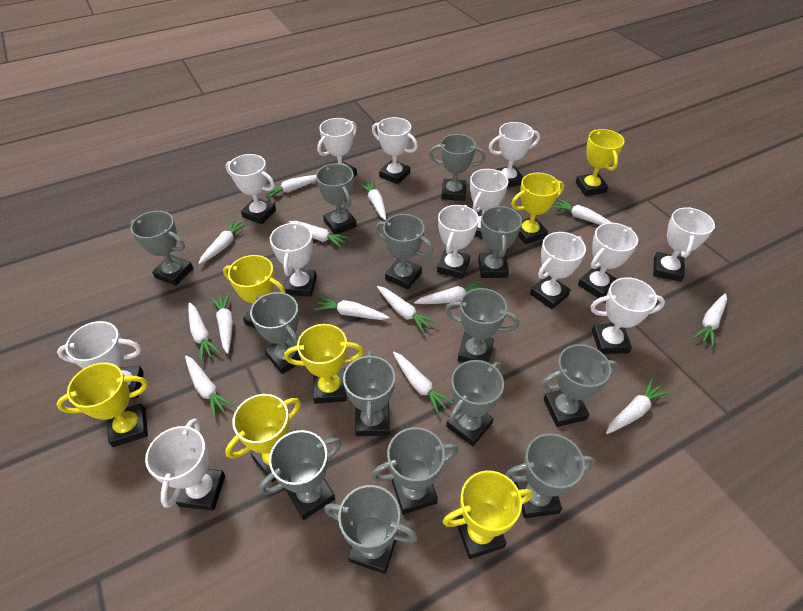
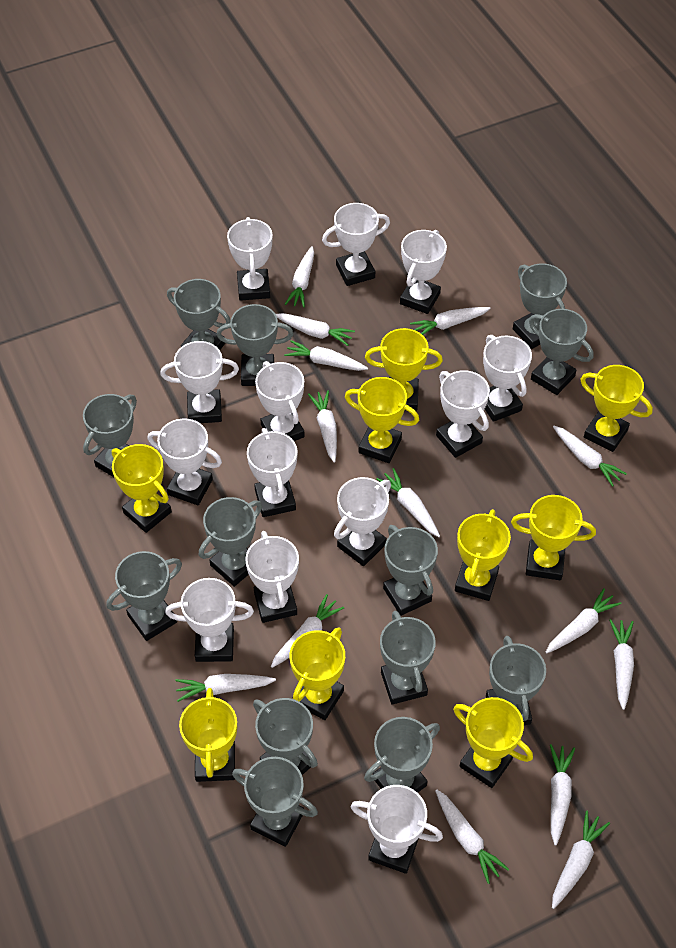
grey trophy: 14 -> 13
yellow trophy: 7 -> 9

